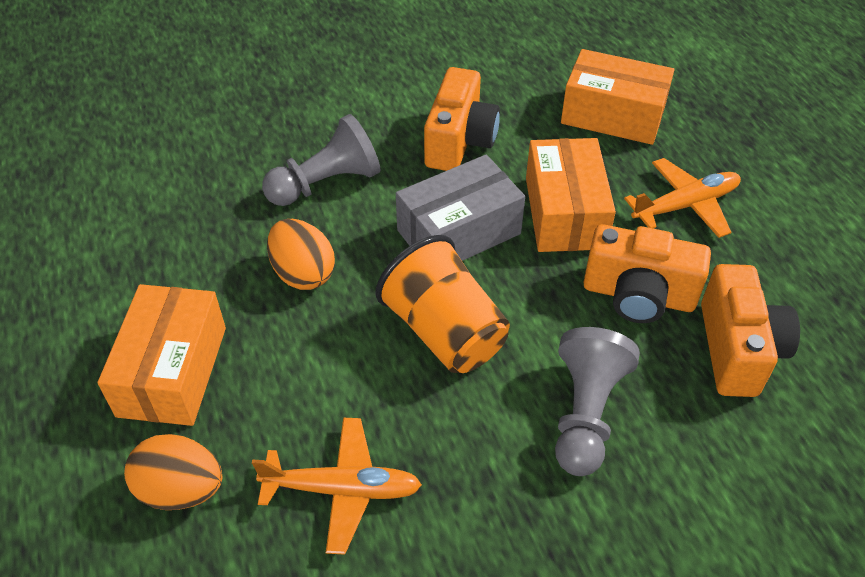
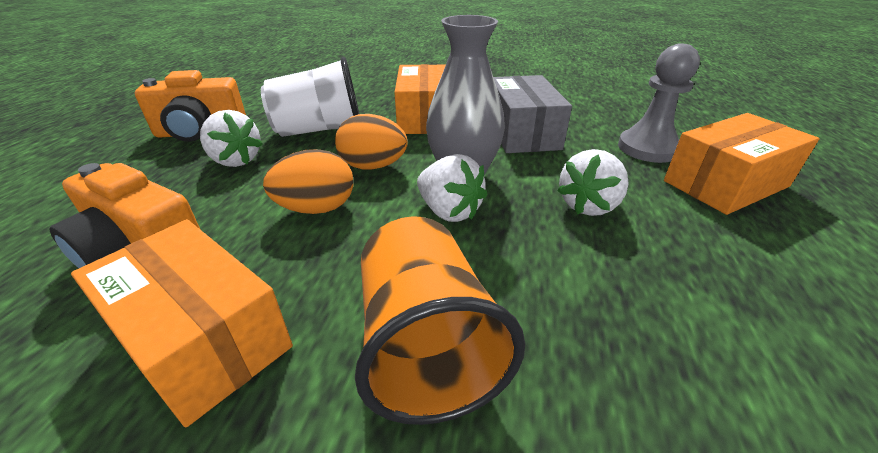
grey pawn: 2 -> 1
grey vase: 0 -> 1
orange camera: 3 -> 2
orange plane: 2 -> 0
white cup: 0 -> 1
white strawberry: 0 -> 3

